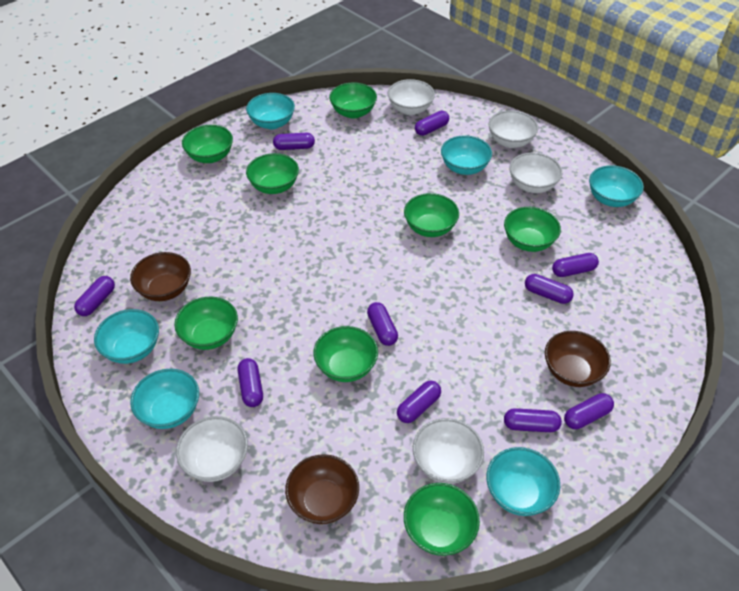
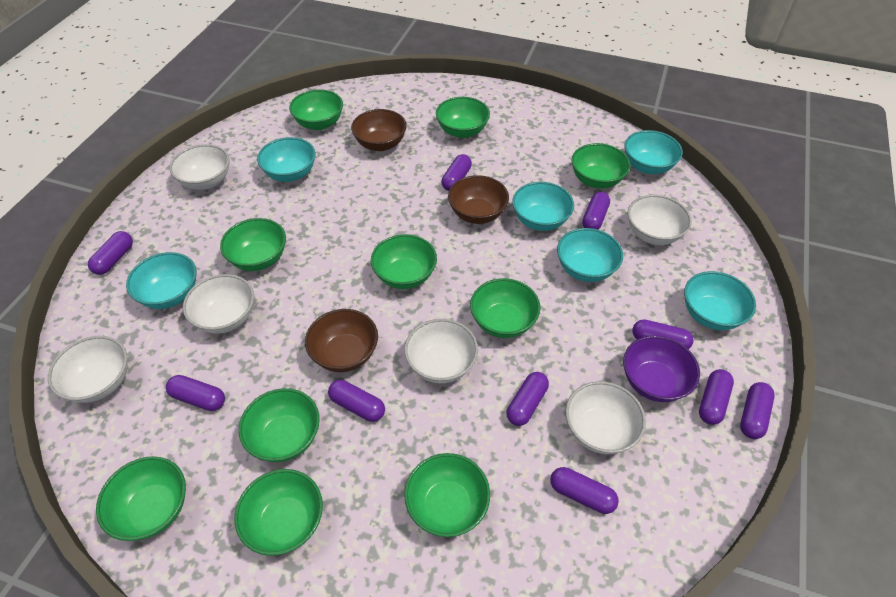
green bowl: 8 -> 10
purple bowl: 0 -> 1
white bowl: 5 -> 6

